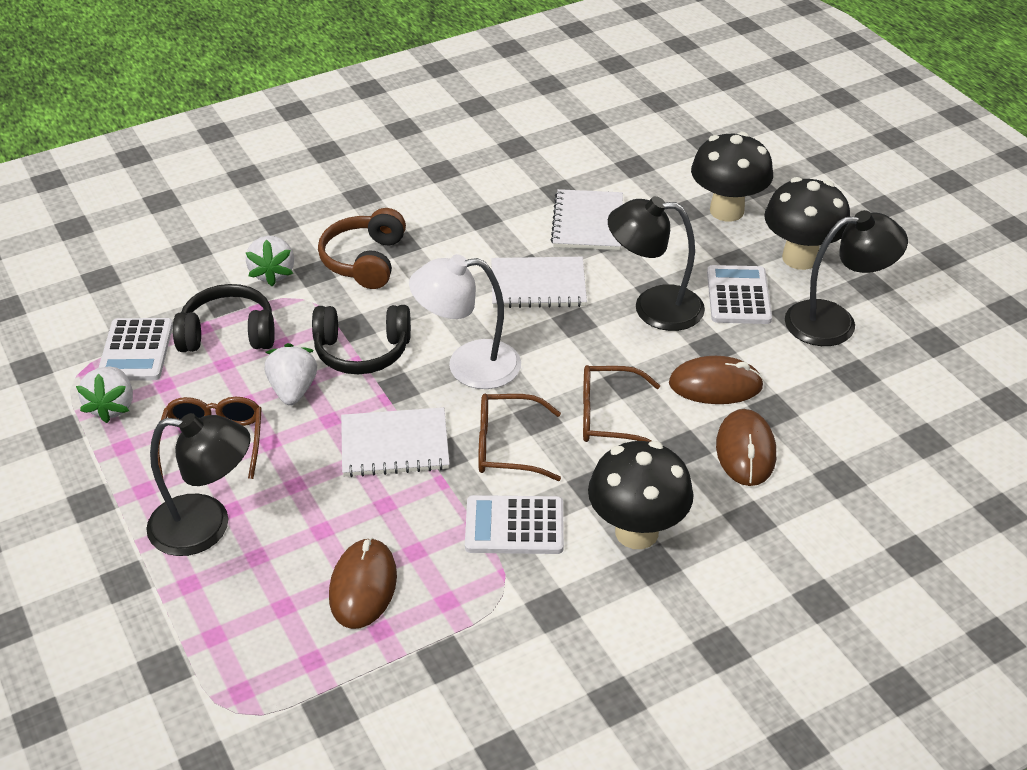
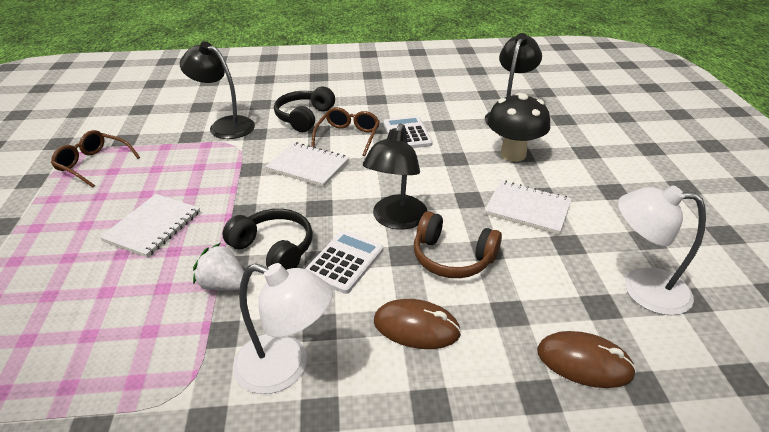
black mushroom: 3 -> 1
brown glasses: 3 -> 2
brown mouse: 3 -> 2
white calculator: 3 -> 2
white lamp: 1 -> 2
white strawberry: 3 -> 1

